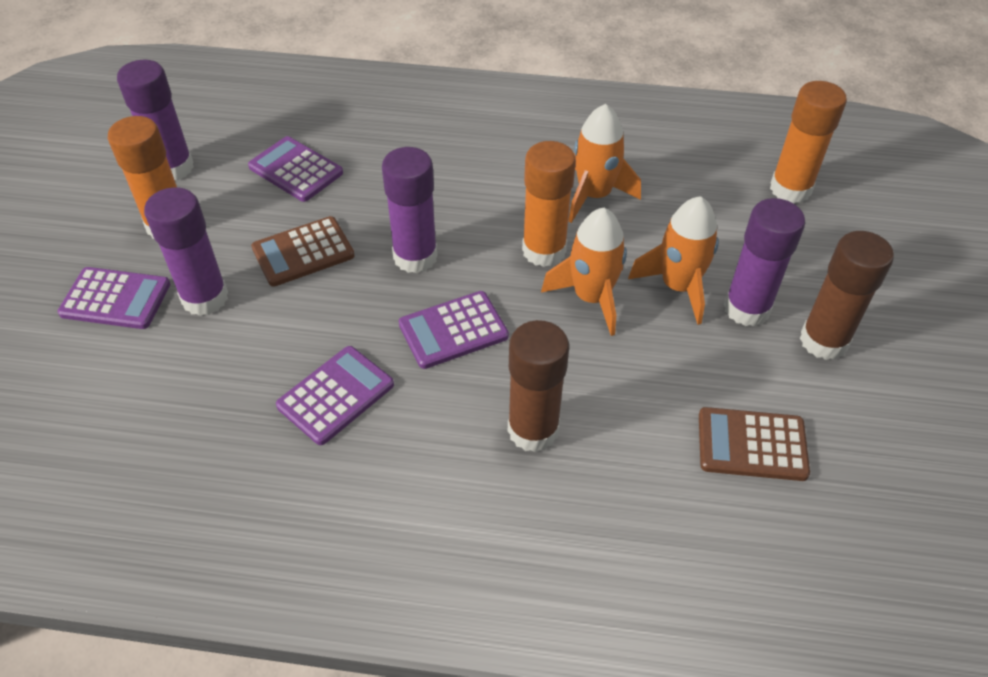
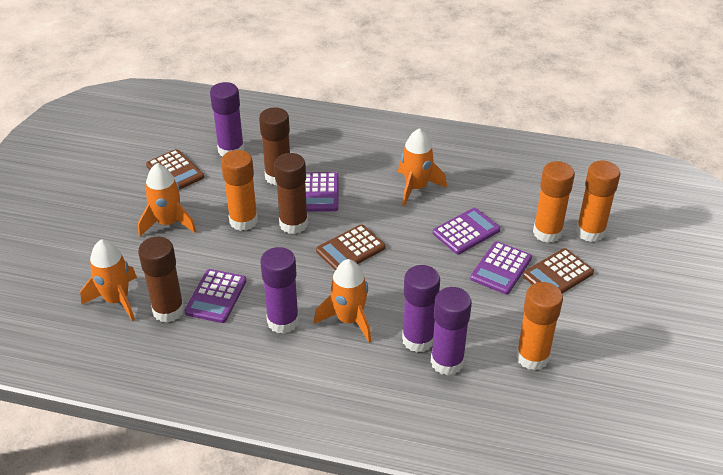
brown calculator: 2 -> 3
brown glue stick: 2 -> 3
orange glue stick: 3 -> 4
orange rocket: 3 -> 4

